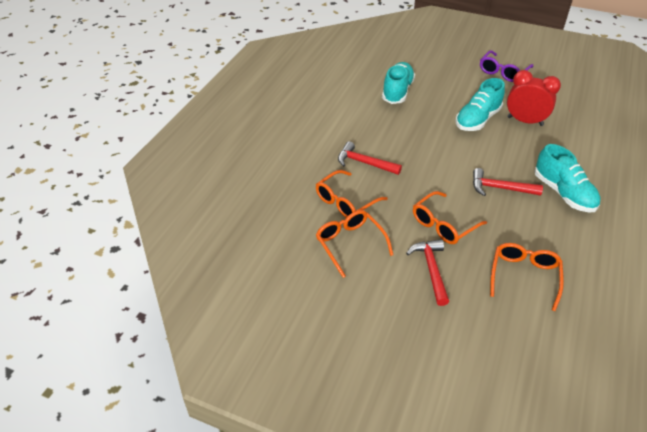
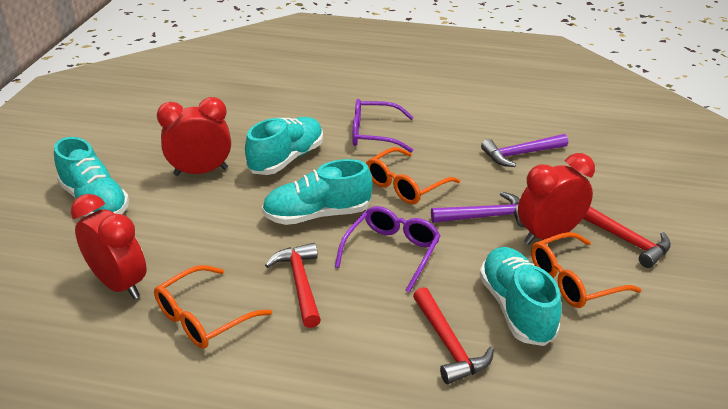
orange glasses: 4 -> 3
purple glasses: 1 -> 2
purple hammer: 0 -> 2
red clock: 1 -> 3
turquoise shoe: 3 -> 4

